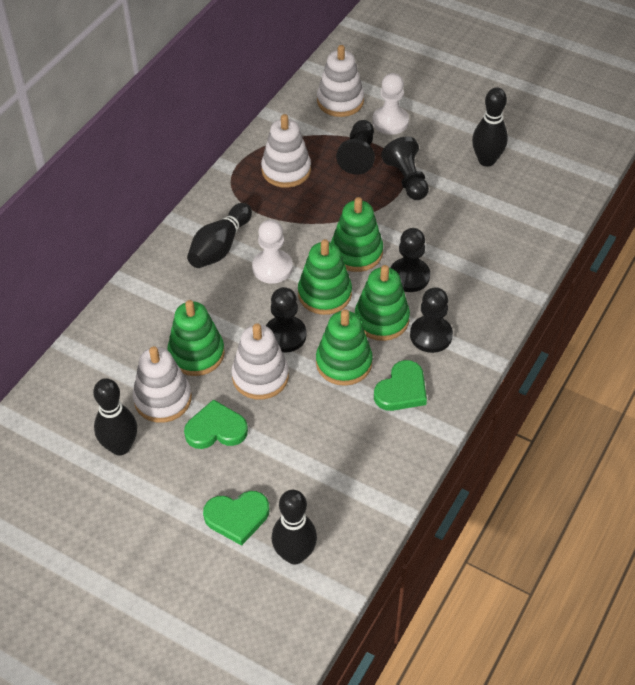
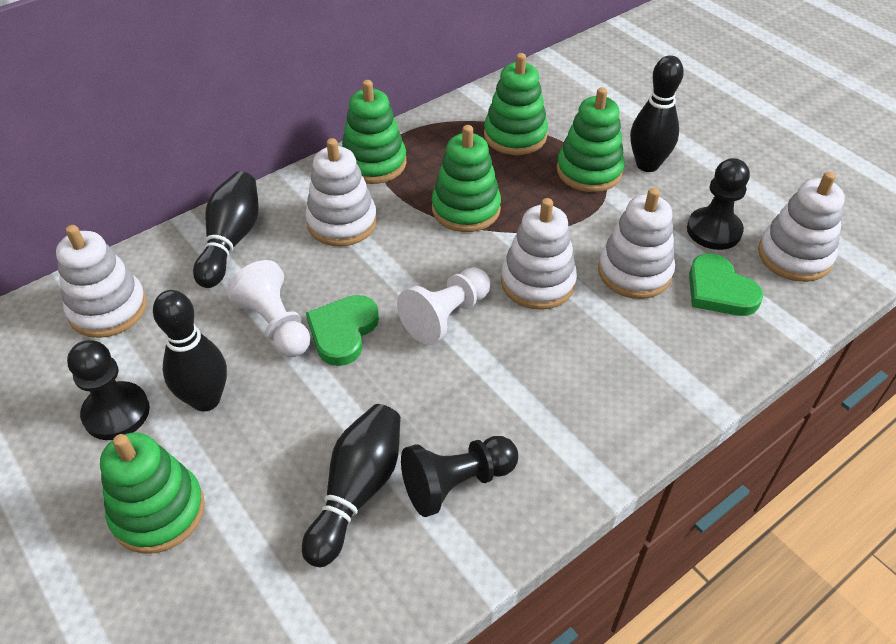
black pawn: 5 -> 3
green heart: 3 -> 2
white stacking toy: 4 -> 5

